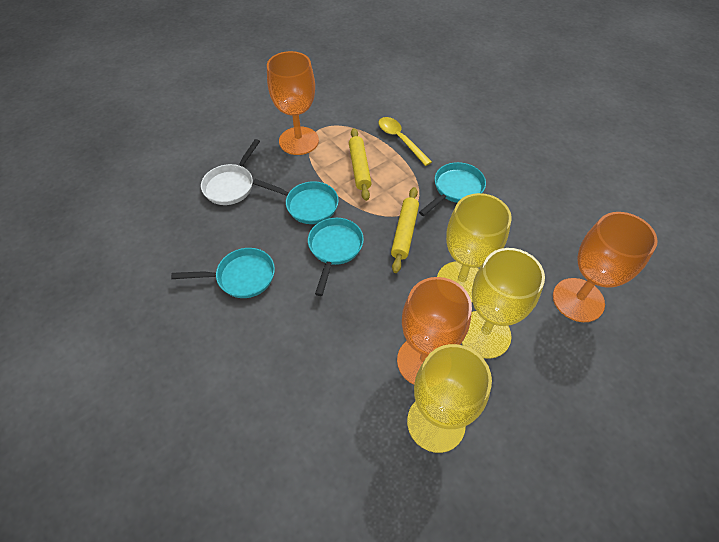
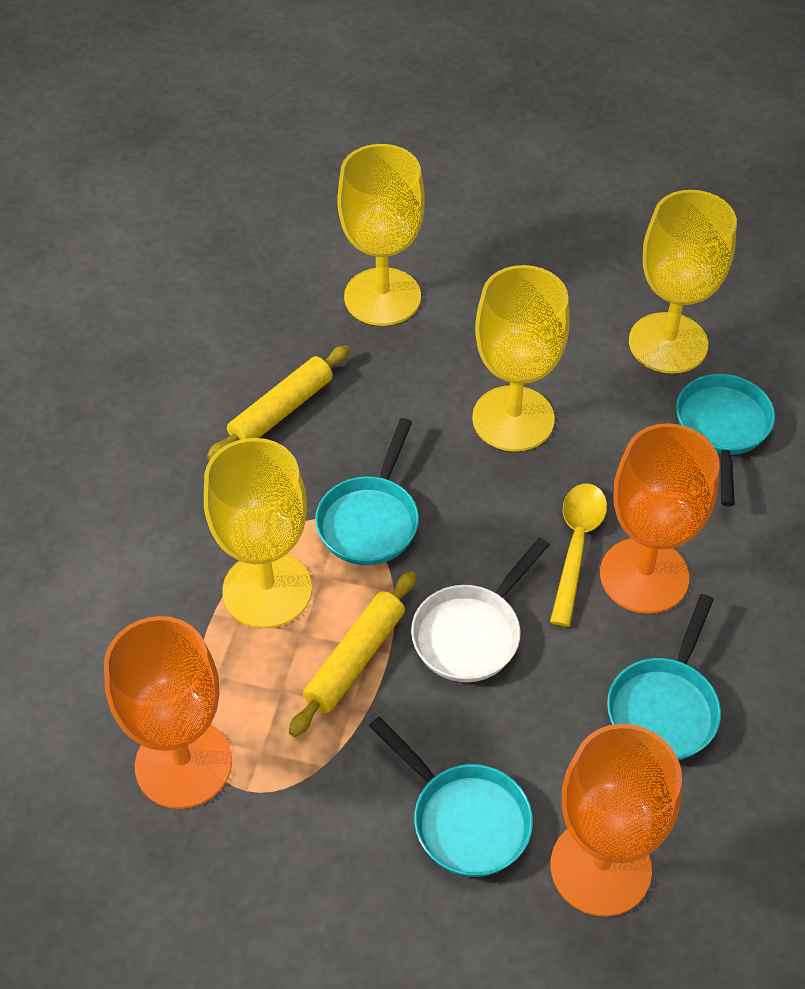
yellow goblet: 3 -> 4

